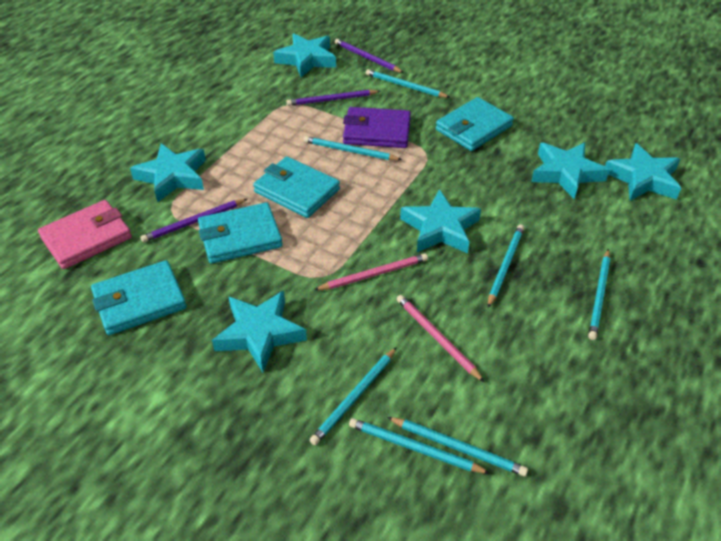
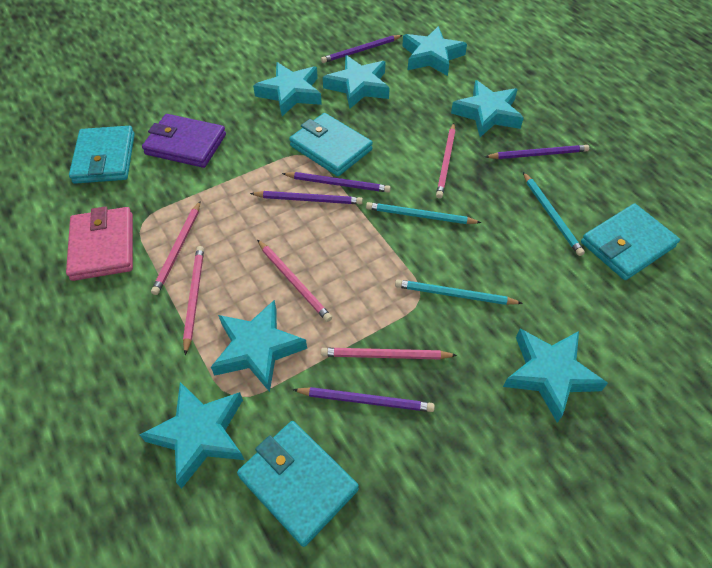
pink pencil: 2 -> 5
purple pencil: 3 -> 5
turquoise pencil: 7 -> 3
turquoise star: 6 -> 7

